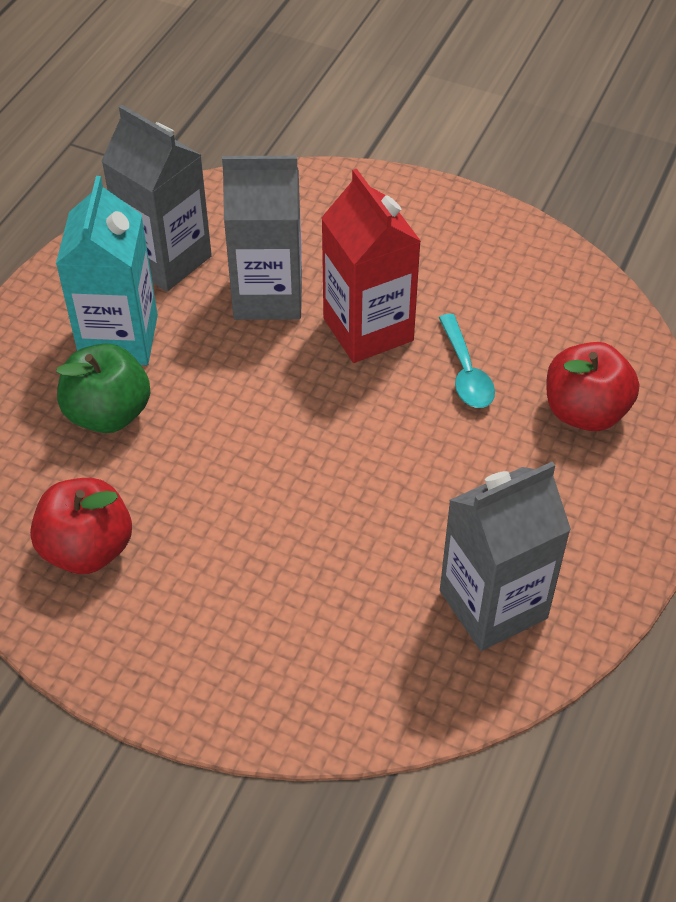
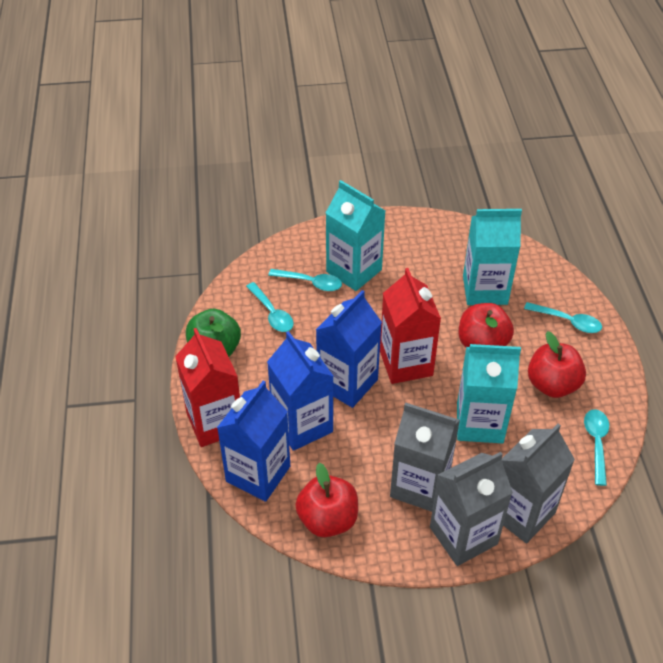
blue carton: 0 -> 3
red apple: 2 -> 3
red carton: 1 -> 2
turquoise carton: 1 -> 3
turquoise spoon: 1 -> 4

